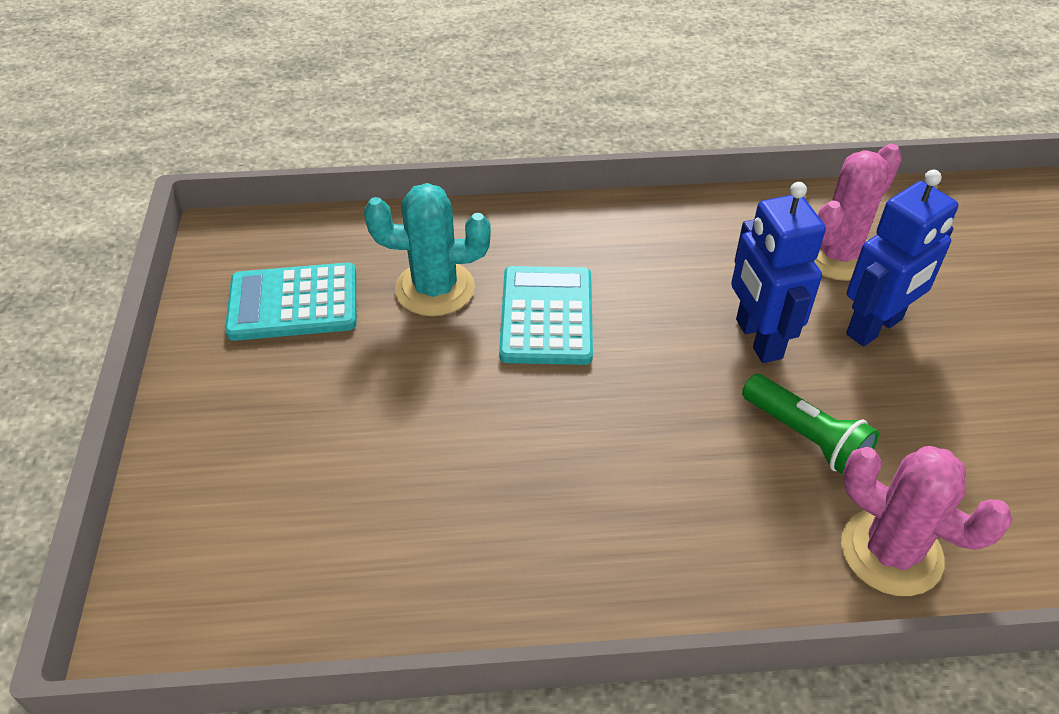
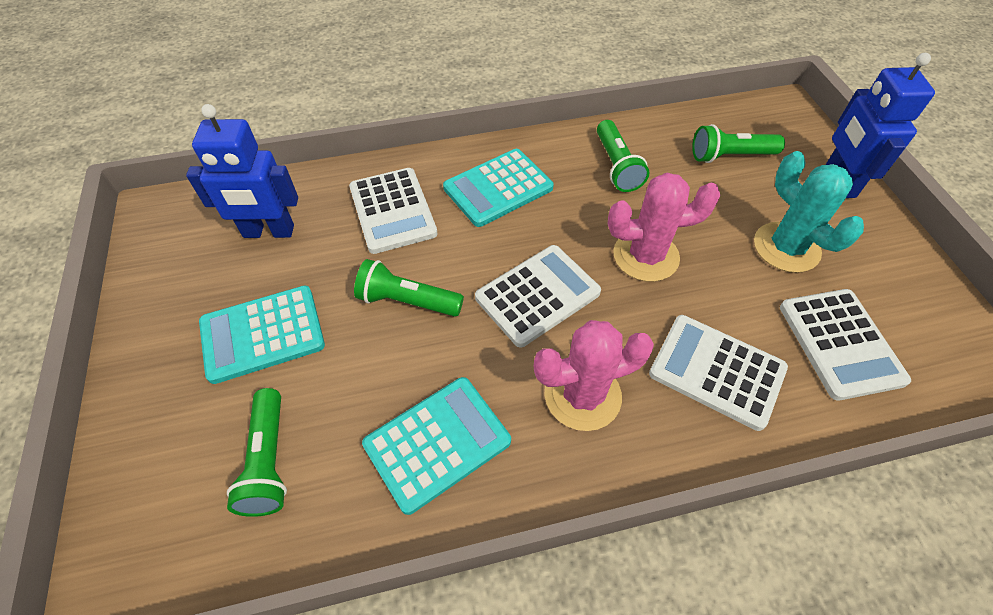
green flashlight: 1 -> 4
turquoise calculator: 2 -> 3
white calculator: 0 -> 4

